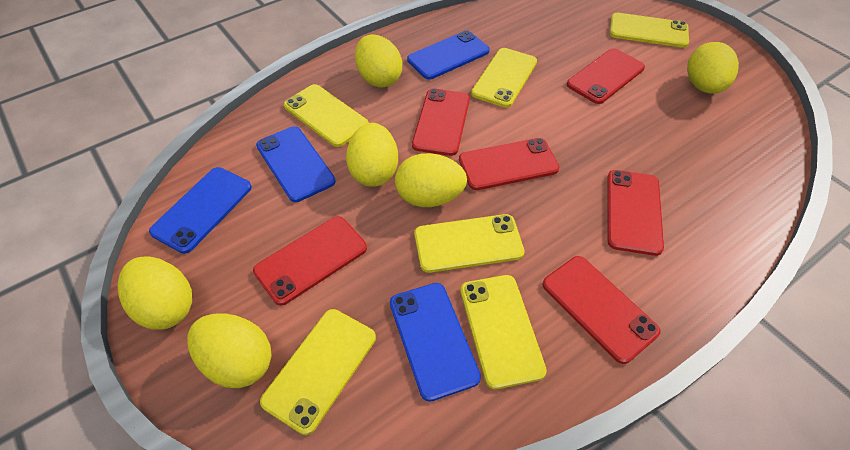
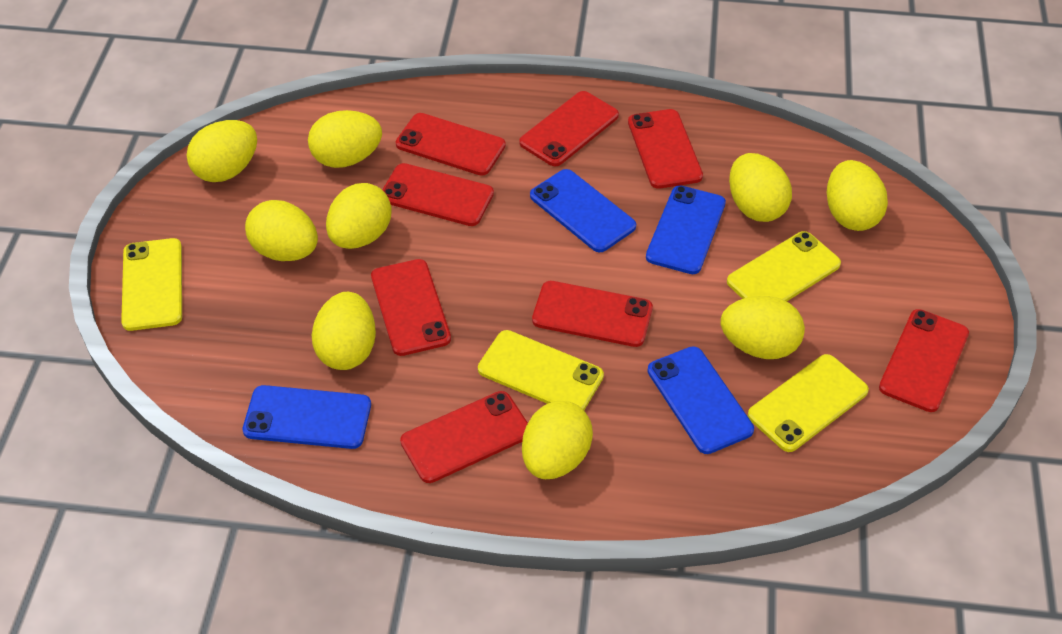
red phone: 6 -> 8
yellow egg: 6 -> 9
yellow phone: 6 -> 4

